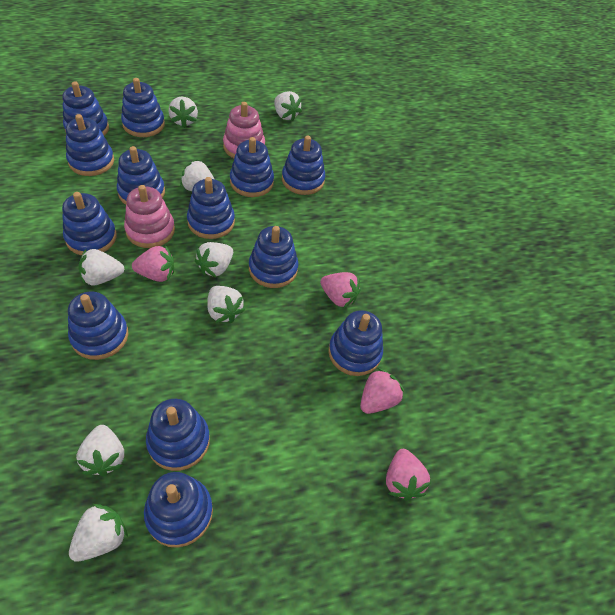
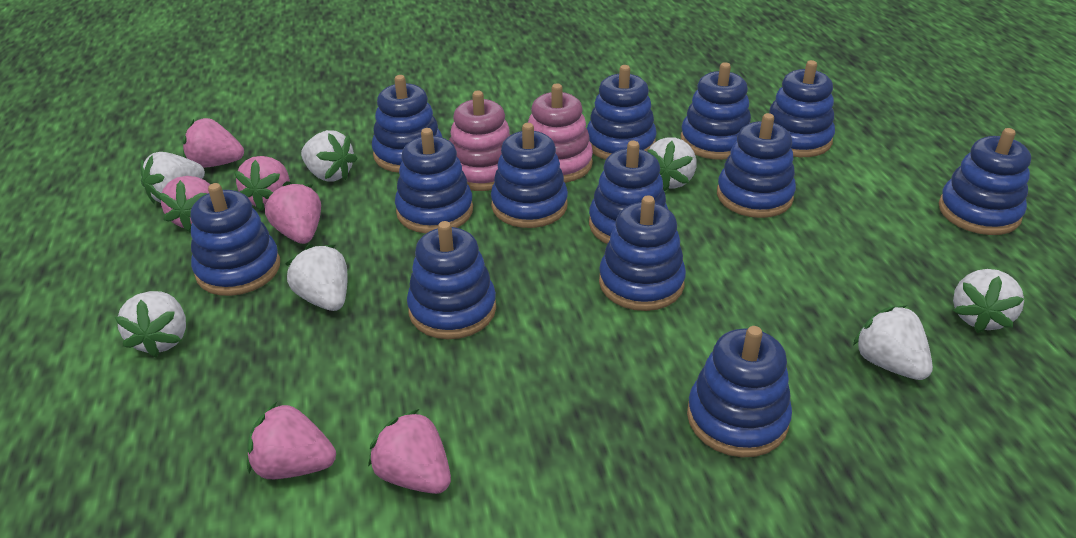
pink strawberry: 4 -> 6
white strawberry: 8 -> 7

